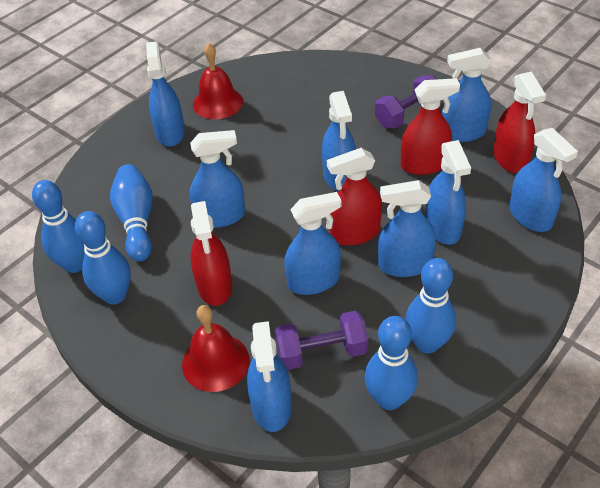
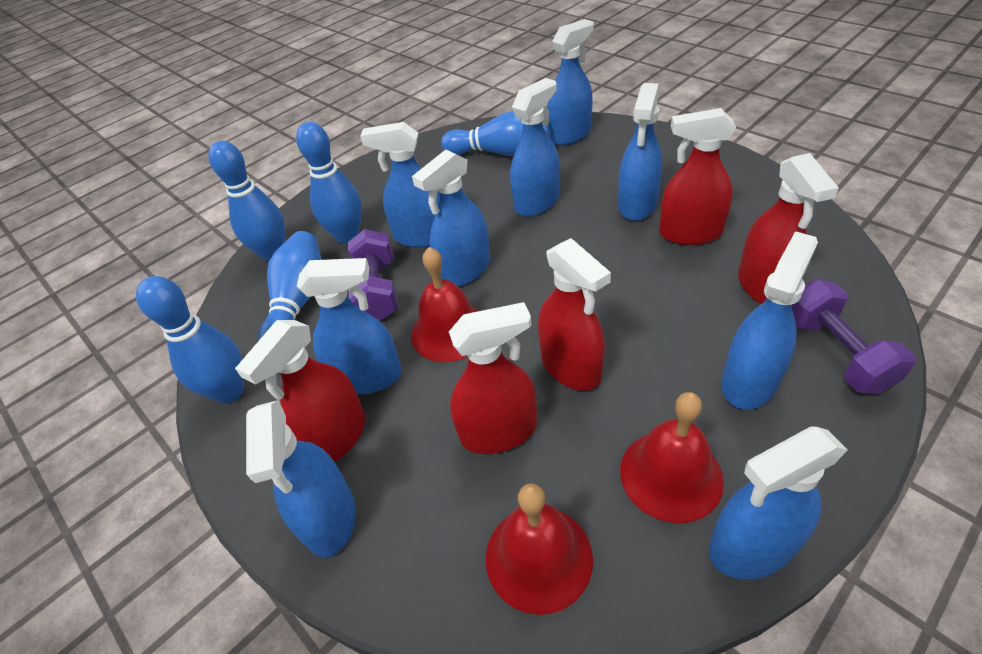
red bell: 2 -> 3
red spray bottle: 4 -> 5

